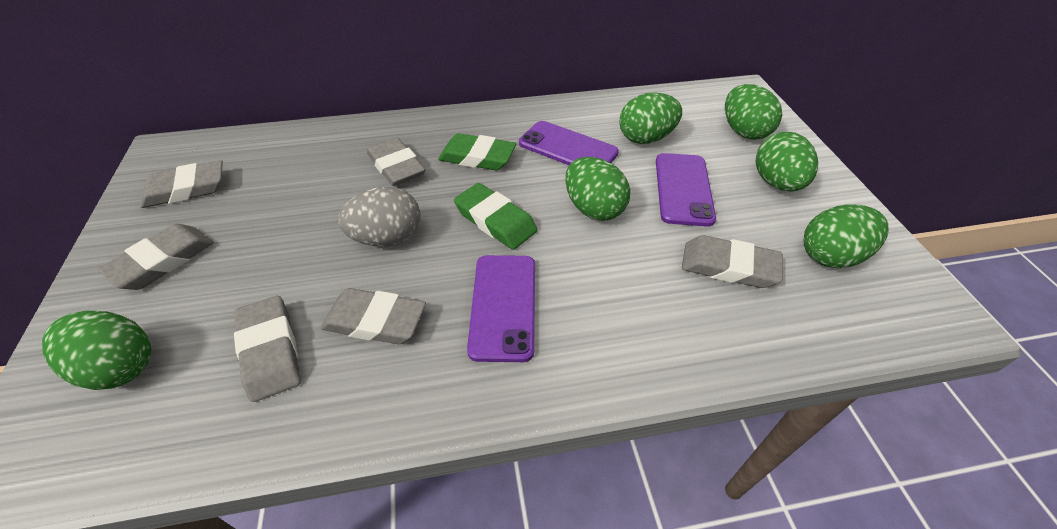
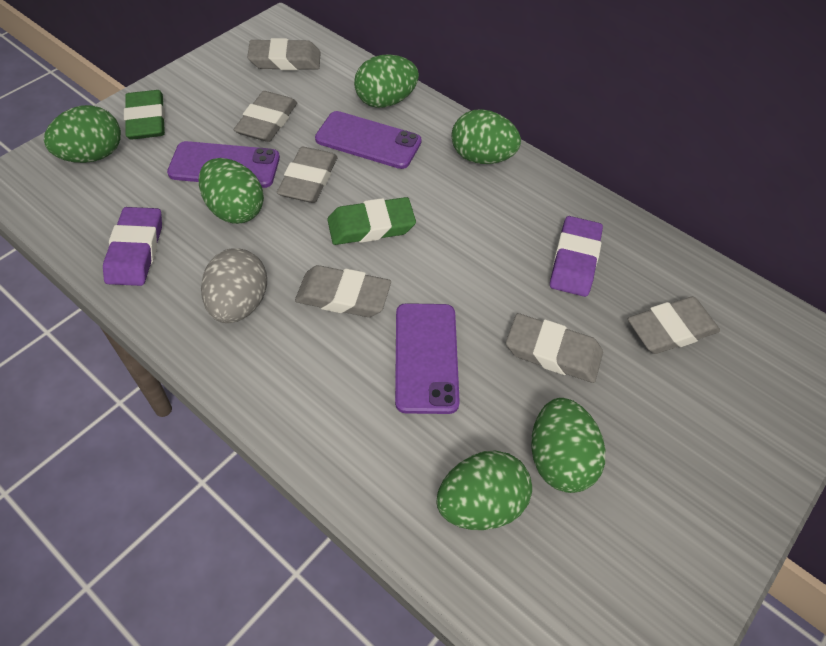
purple eraser: 0 -> 2

